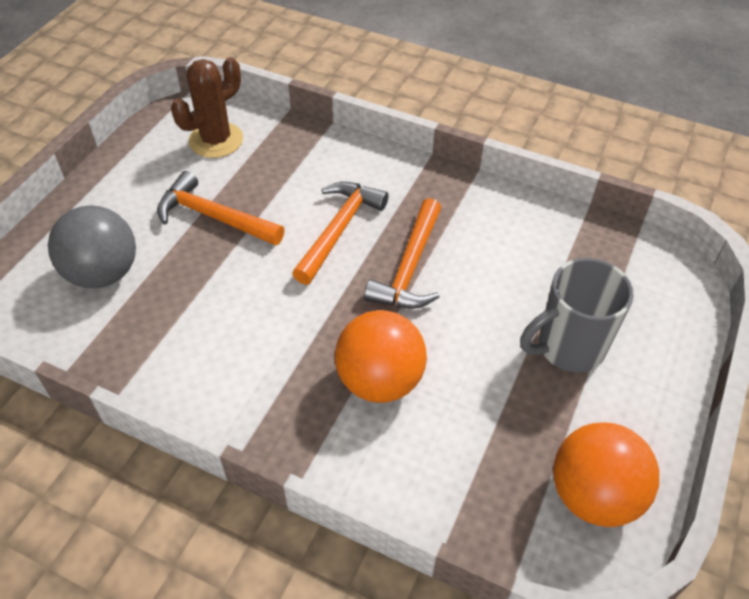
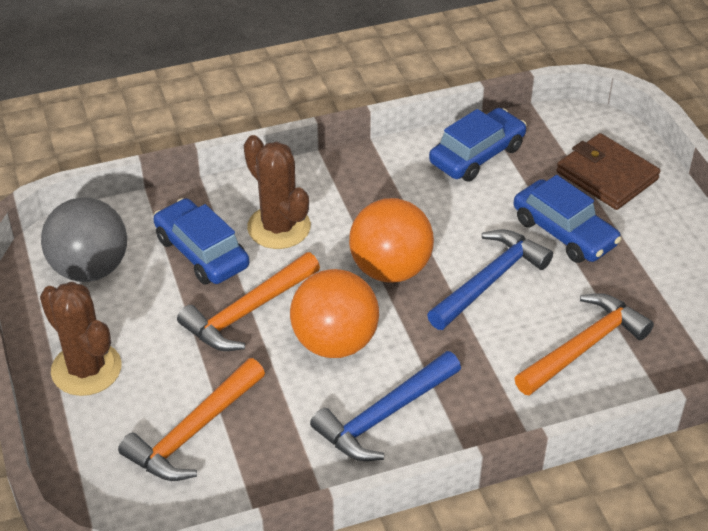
blue car: 0 -> 3
blue hammer: 0 -> 2
brown cactus: 1 -> 2
brown wallet: 0 -> 1
grey mug: 1 -> 0

